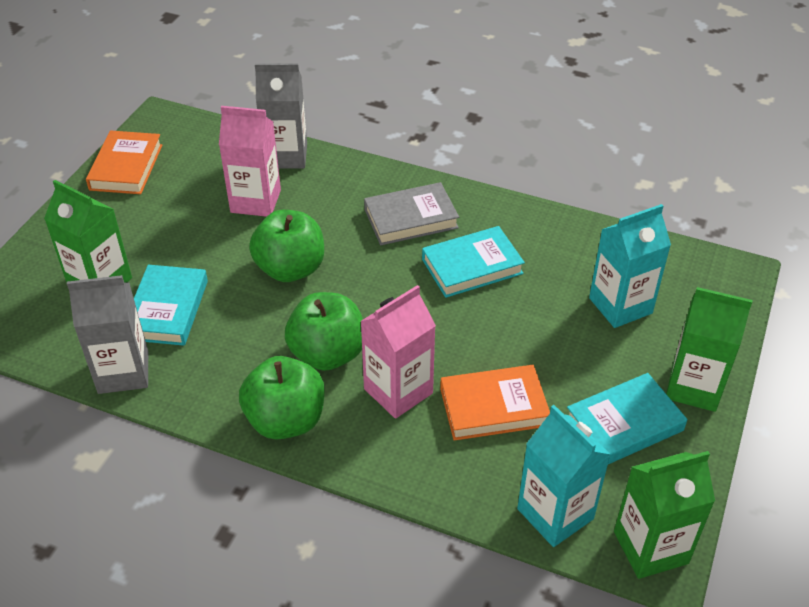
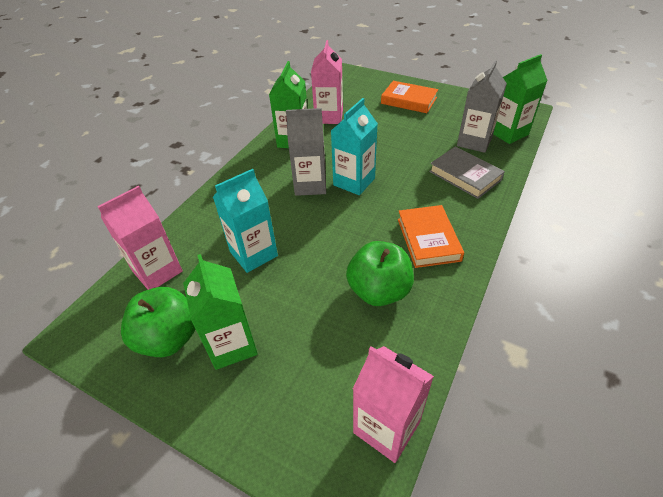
green apple: 3 -> 2
pink carton: 2 -> 3
turquoise book: 3 -> 0

